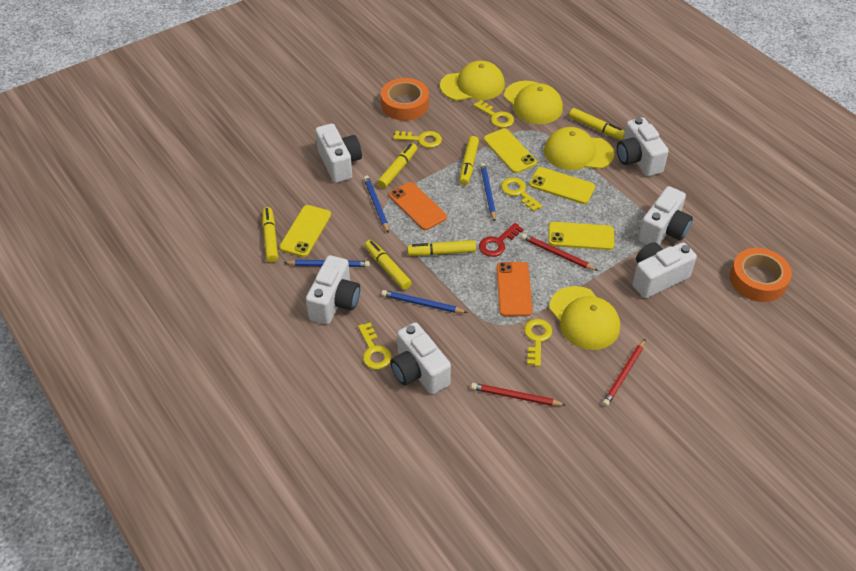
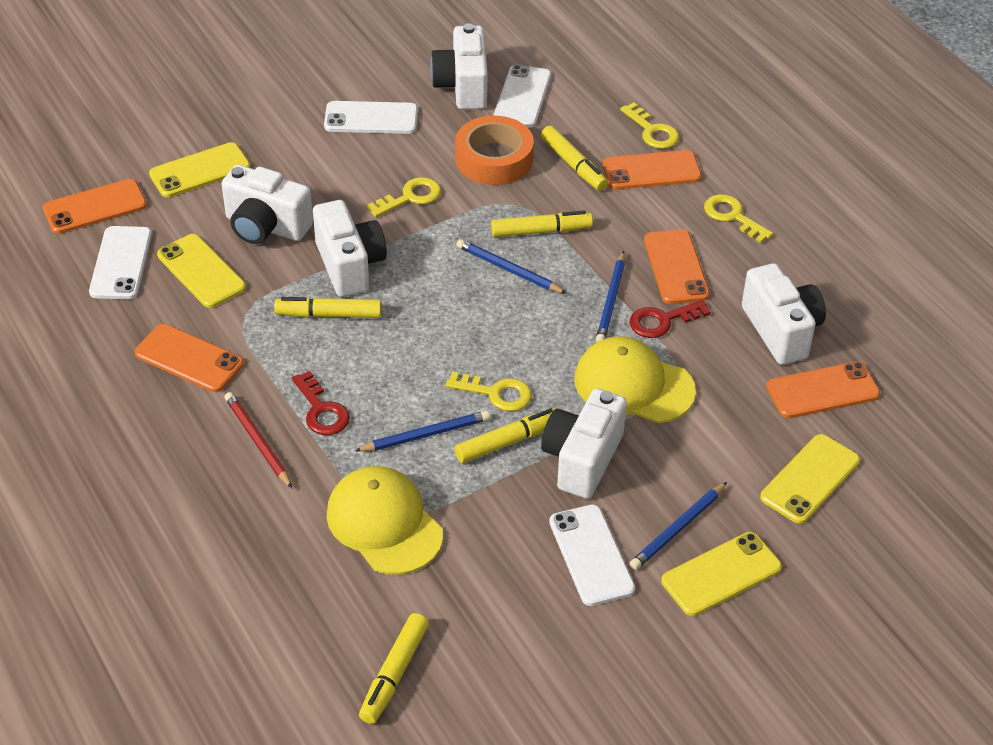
orange phone: 2 -> 5
orange tape: 2 -> 1
red key: 1 -> 2
red pencil: 3 -> 1
white camera: 6 -> 5
white phone: 0 -> 4
yellow cap: 4 -> 2
yellow key: 5 -> 4
yellow marker: 6 -> 5

